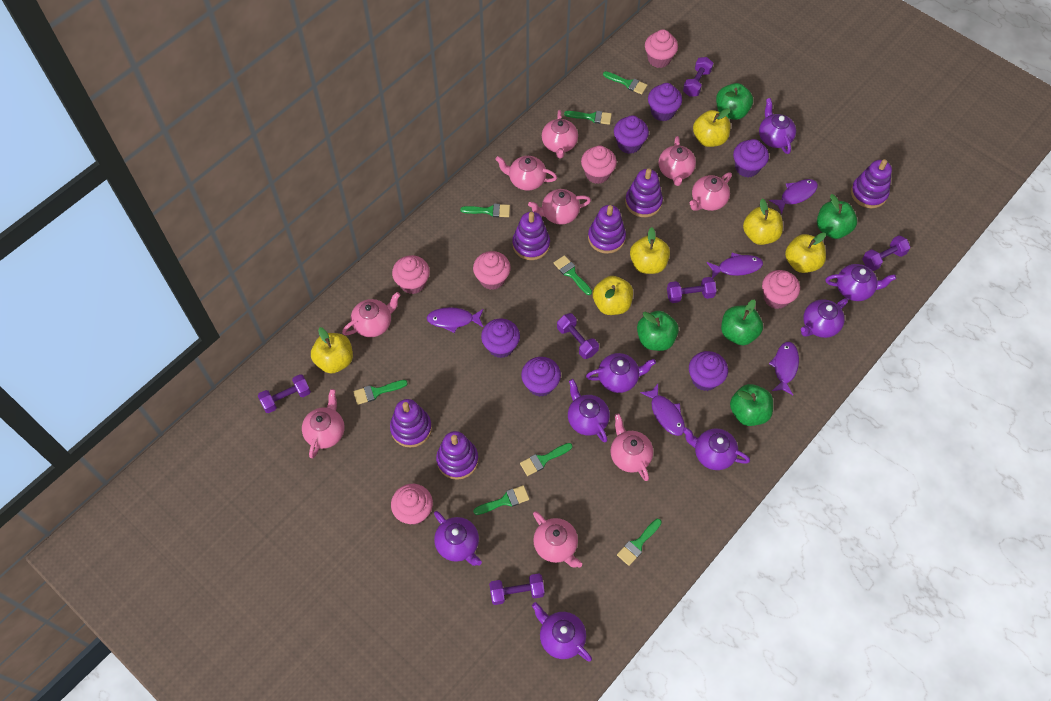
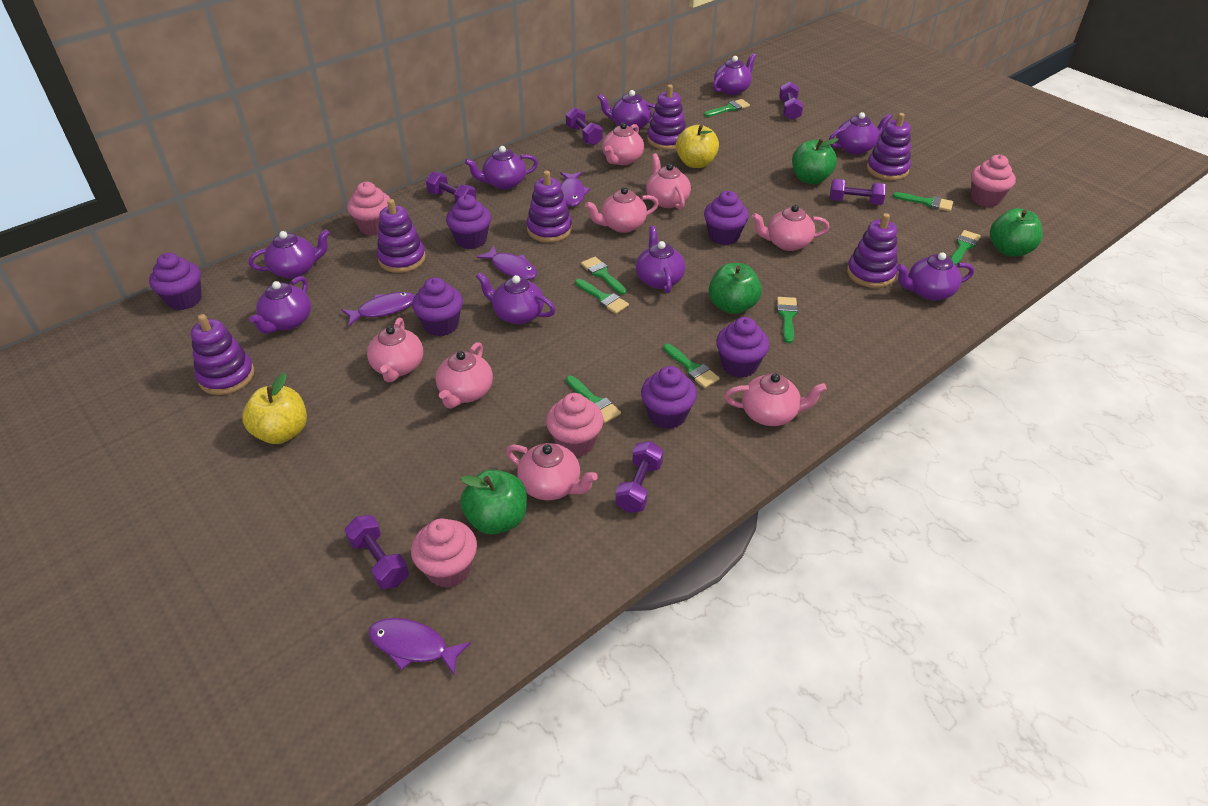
green apple: 5 -> 4
pink cupcake: 6 -> 4
pink teapot: 9 -> 8
purple fish: 5 -> 4
purple teapot: 8 -> 9
yellow apple: 6 -> 2

